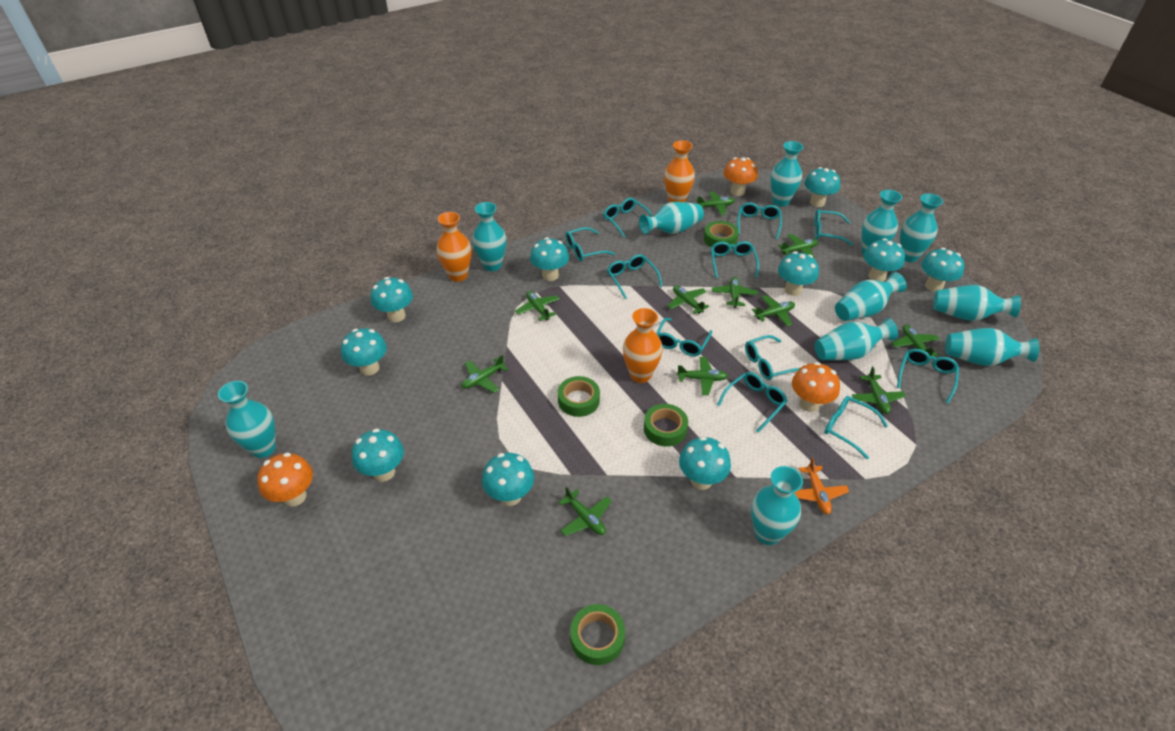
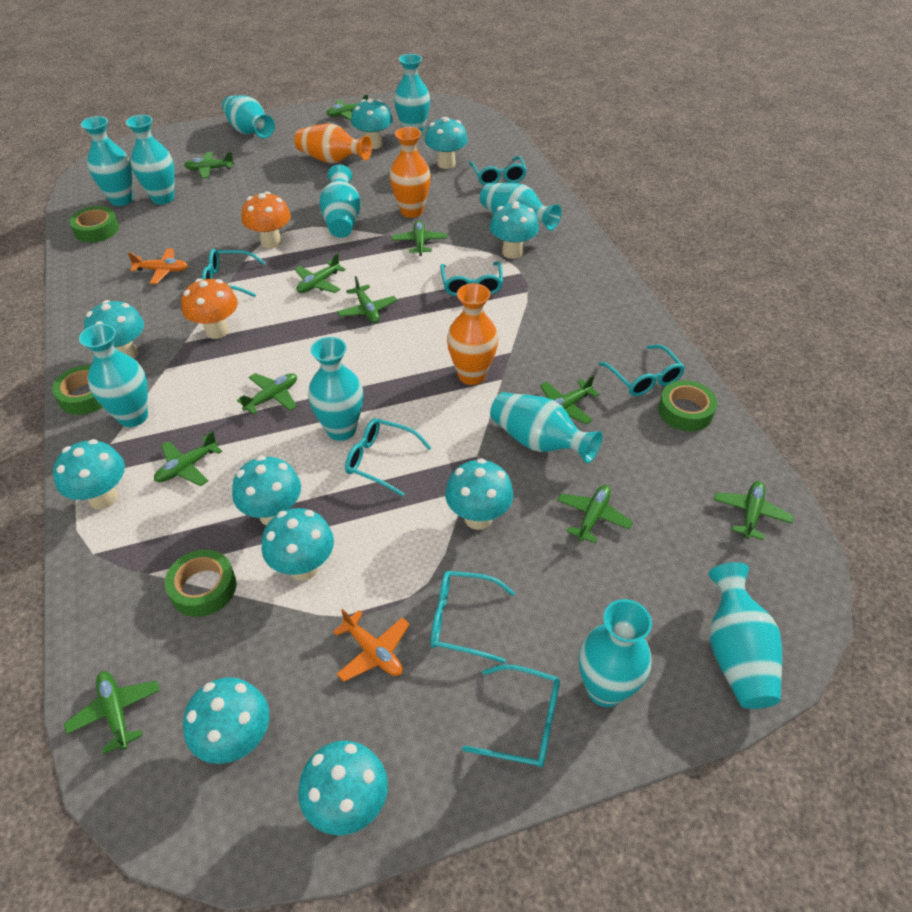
orange mushroom: 3 -> 2
orange plane: 1 -> 2
turquoise glasses: 11 -> 7

